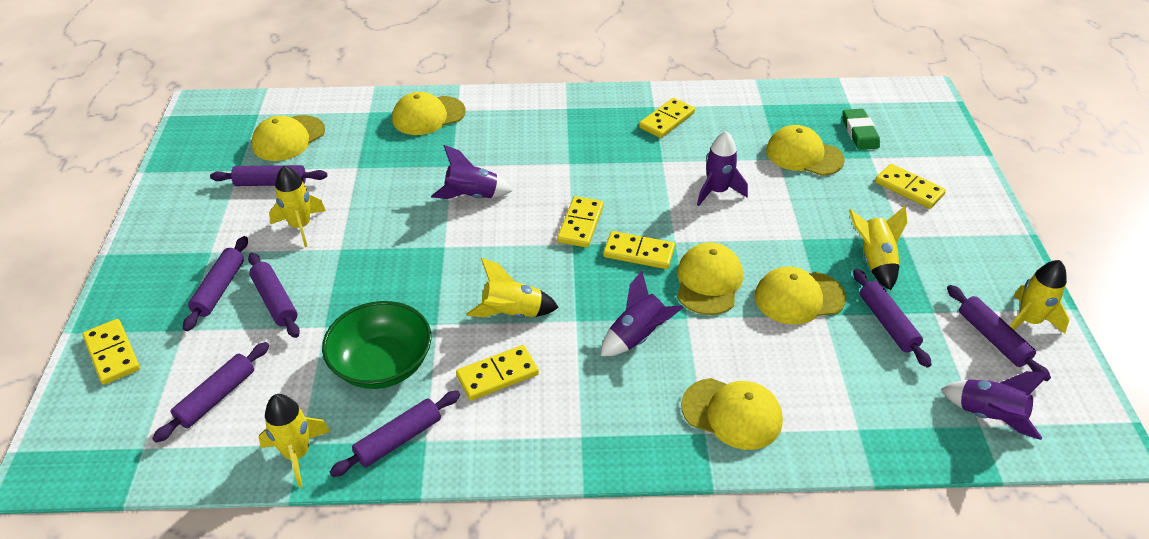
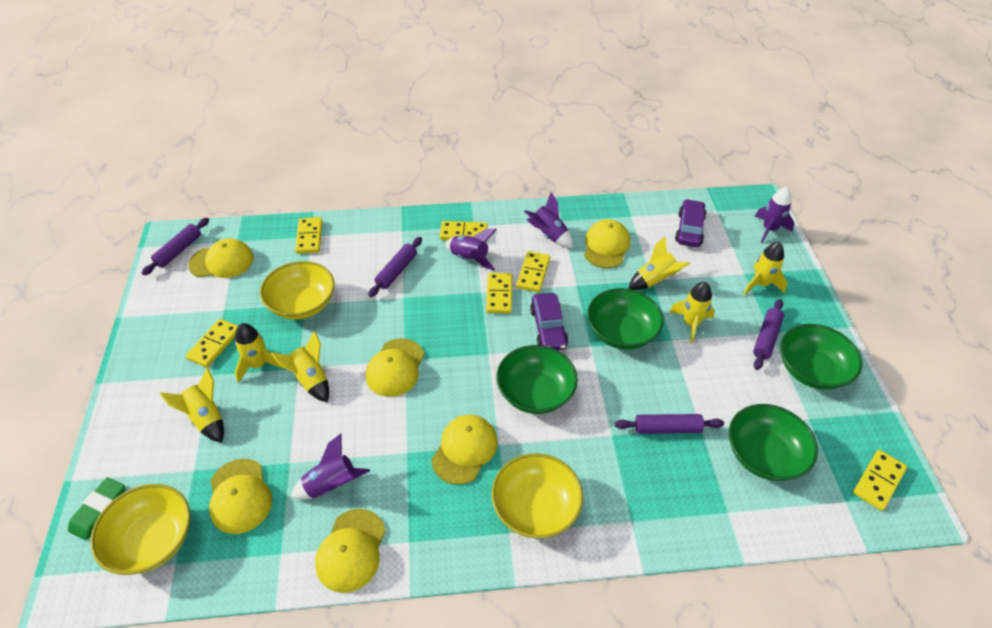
green bowl: 1 -> 4
purple car: 0 -> 2
purple rolling pin: 7 -> 4
yellow bowl: 0 -> 3
yellow rocket: 5 -> 6

